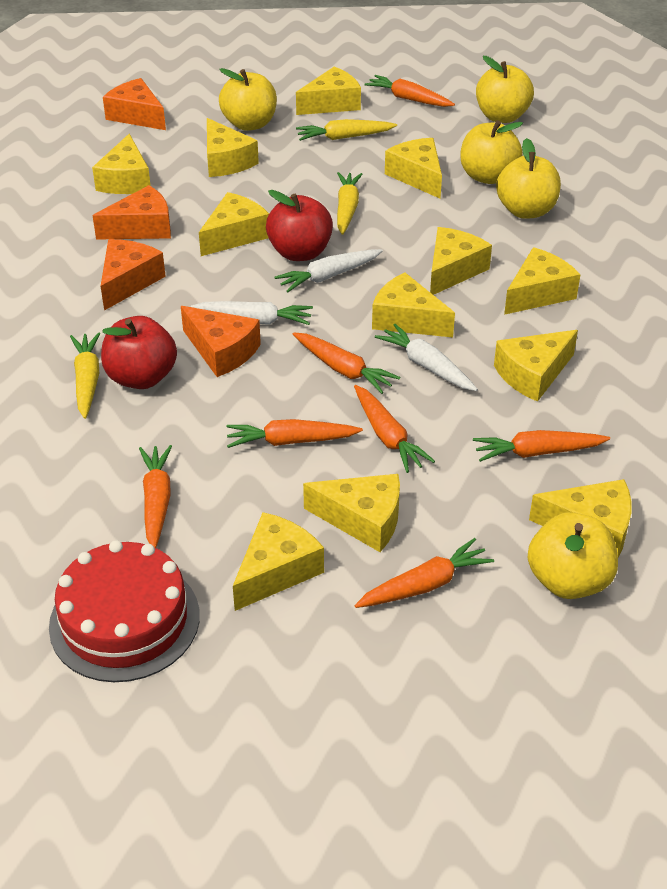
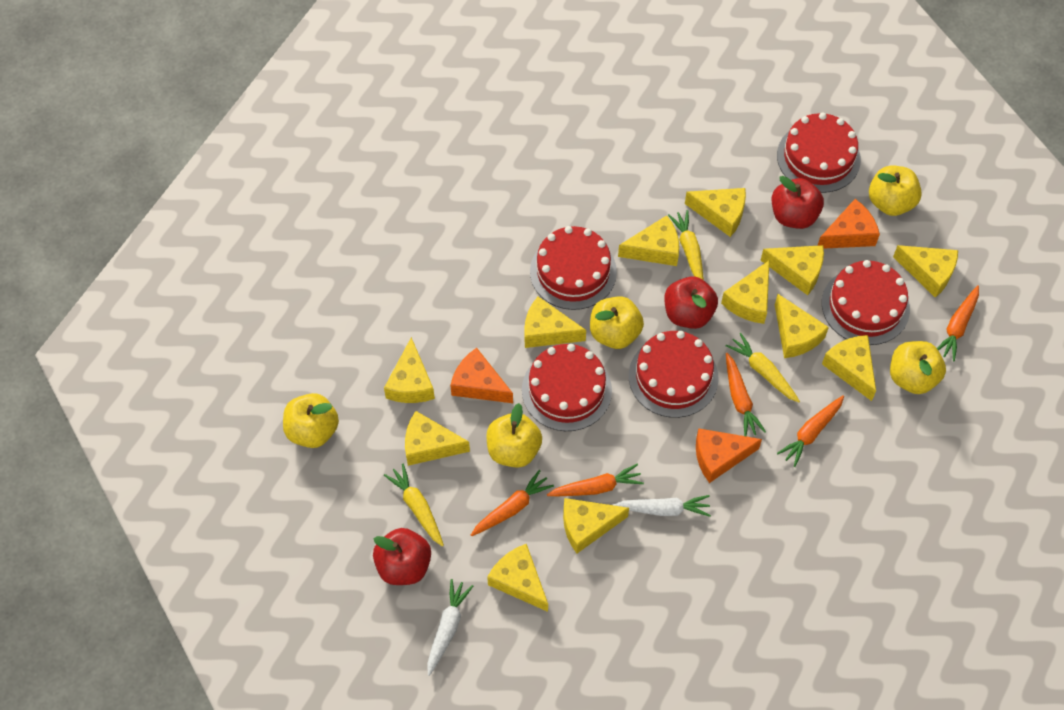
orange carrot: 7 -> 5
orange cheese: 4 -> 3
red apple: 2 -> 3
red cake: 1 -> 5
white carrot: 3 -> 2

